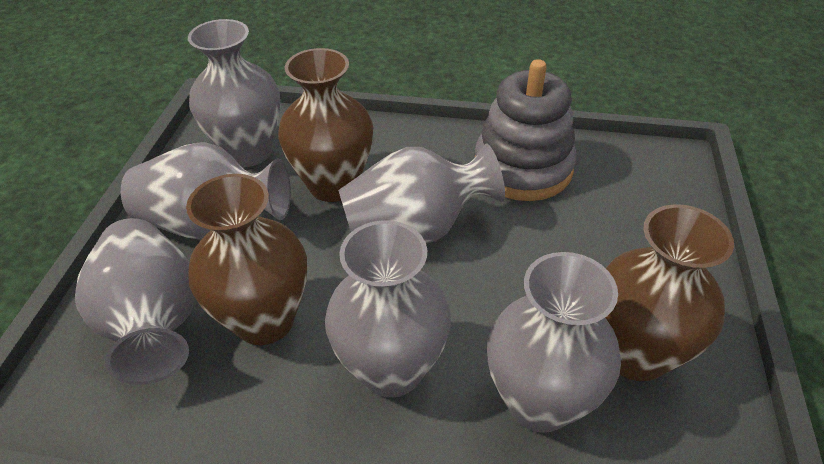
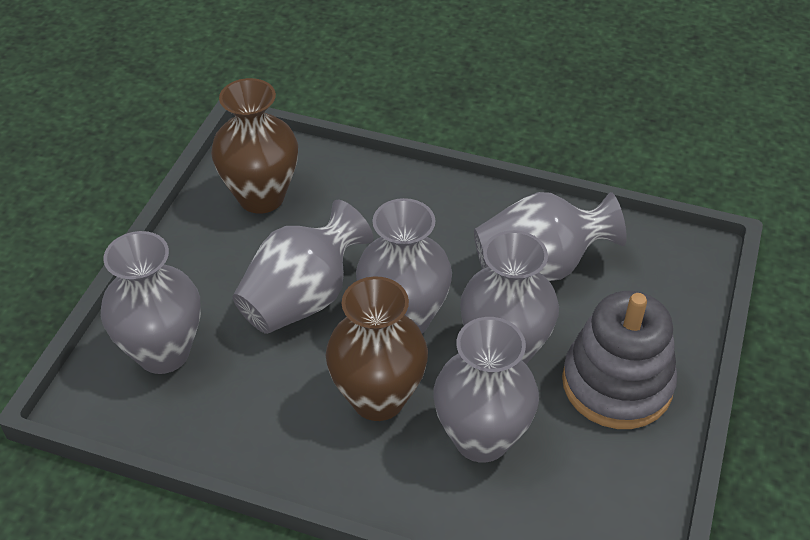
brown vase: 3 -> 2

